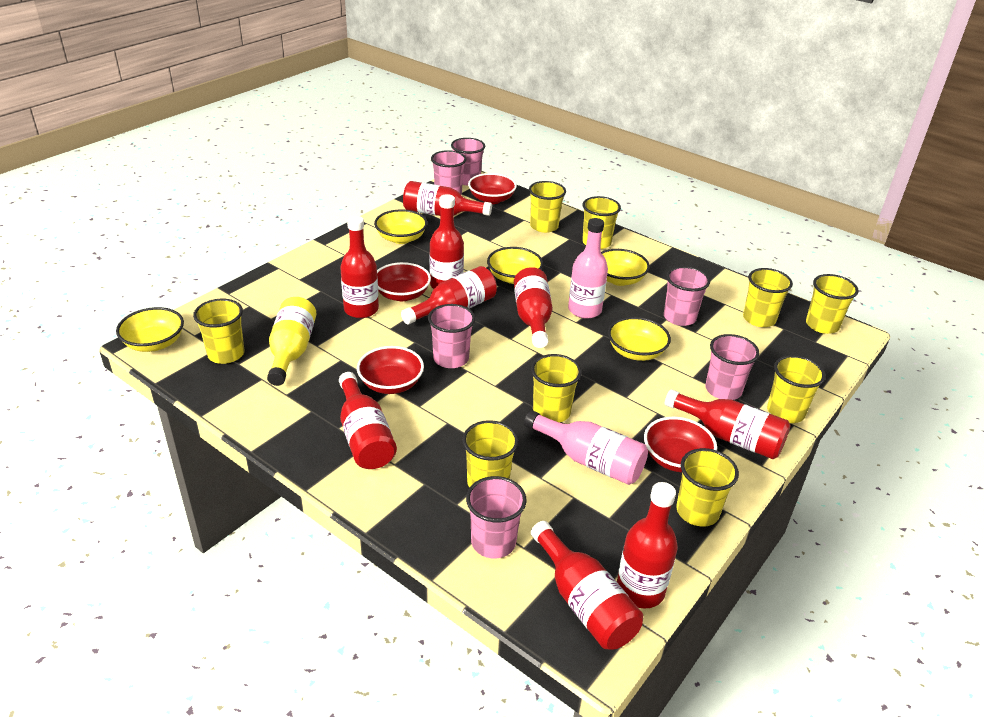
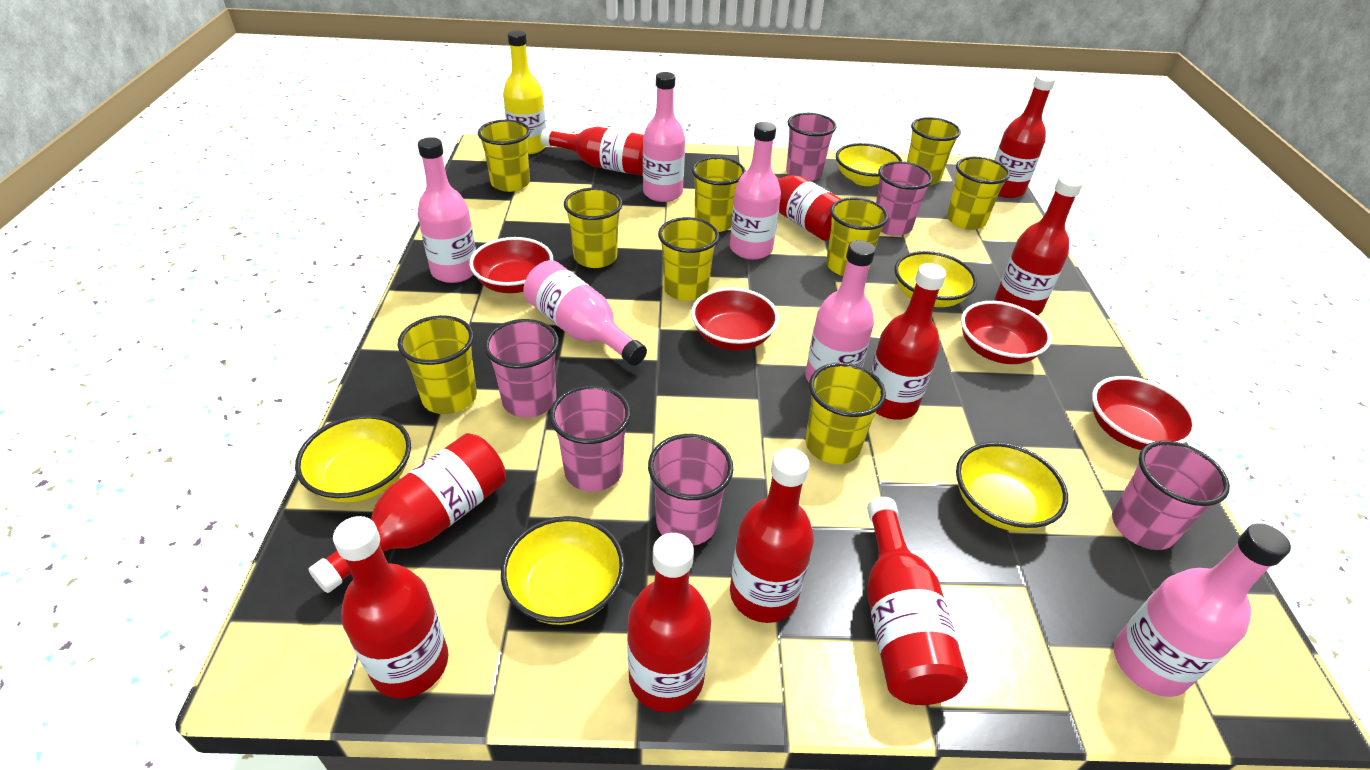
pink bottle: 2 -> 6
red bottle: 9 -> 10

